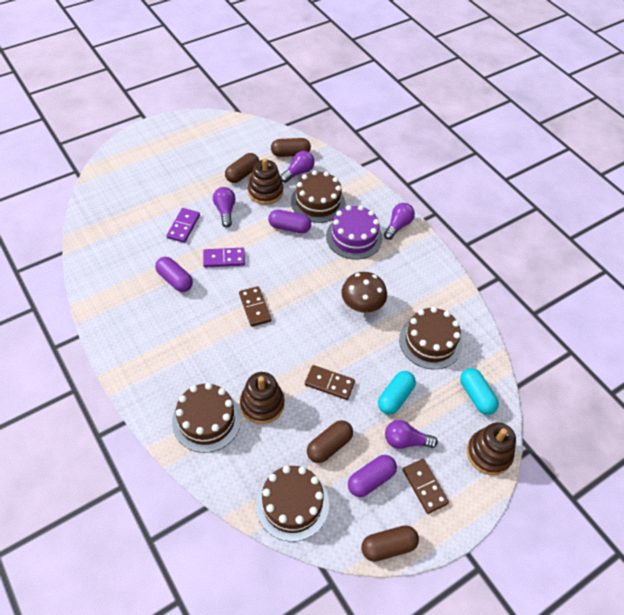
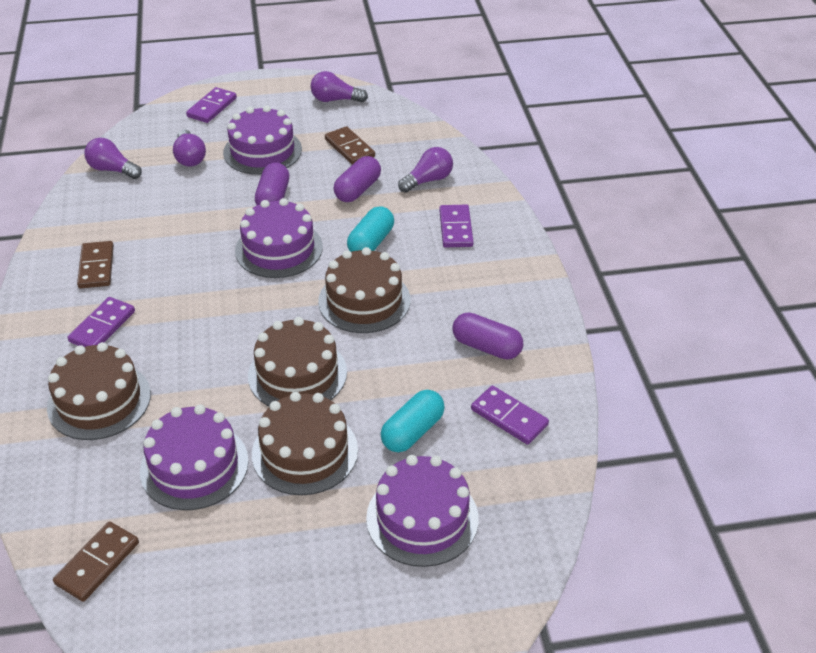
brown capsule: 4 -> 0
brown mushroom: 1 -> 0
brown stacking toy: 3 -> 0
purple cake: 1 -> 4
purple domino: 2 -> 4

